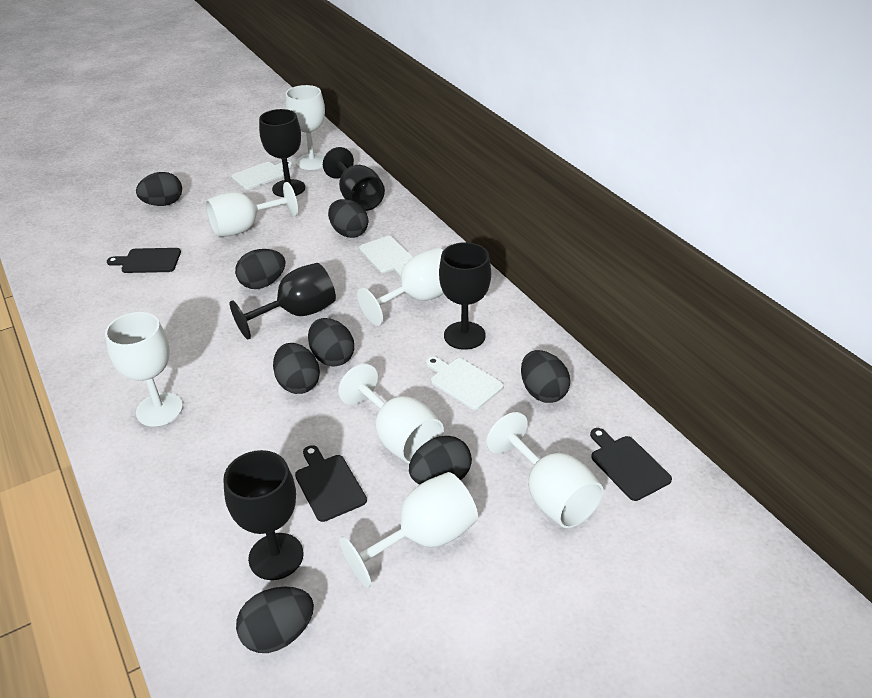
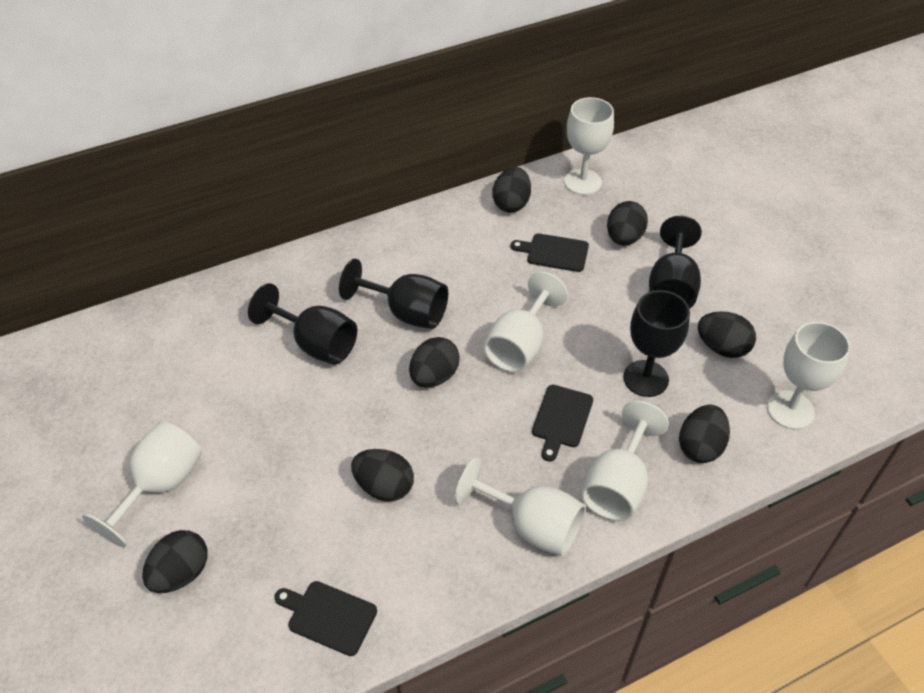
black egg: 8 -> 7
black goblet: 5 -> 4
white cutting board: 3 -> 0
white goblet: 7 -> 6

